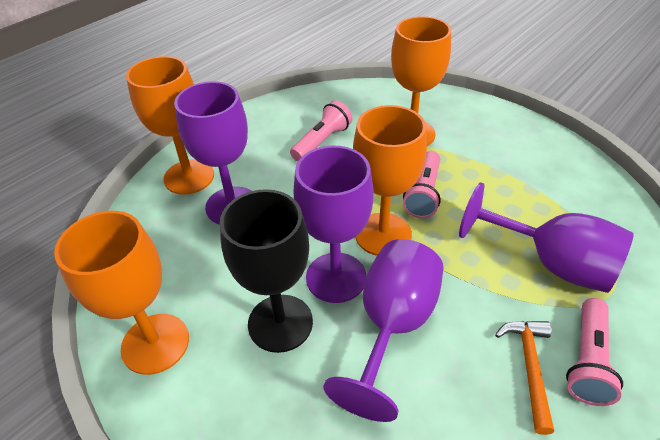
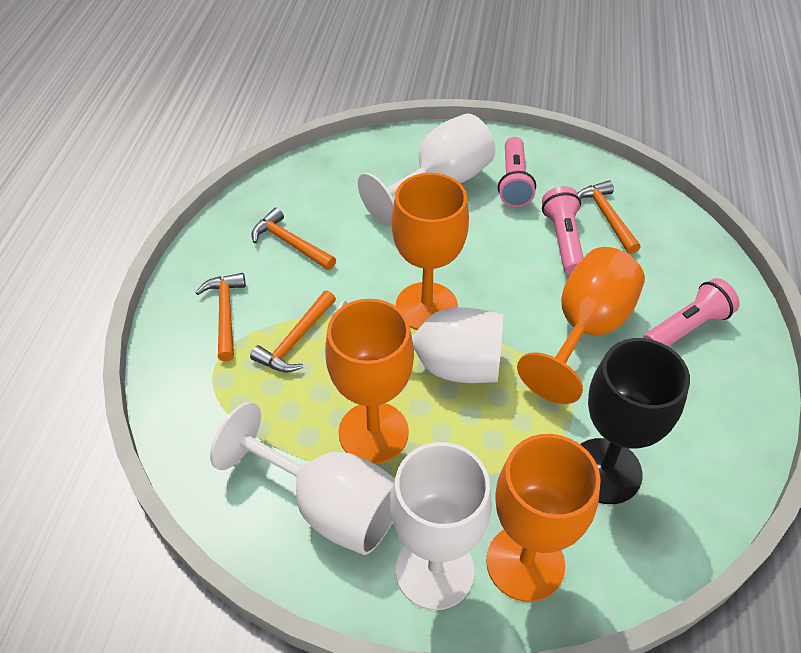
orange hammer: 1 -> 4
purple goblet: 4 -> 0
white goblet: 0 -> 4

